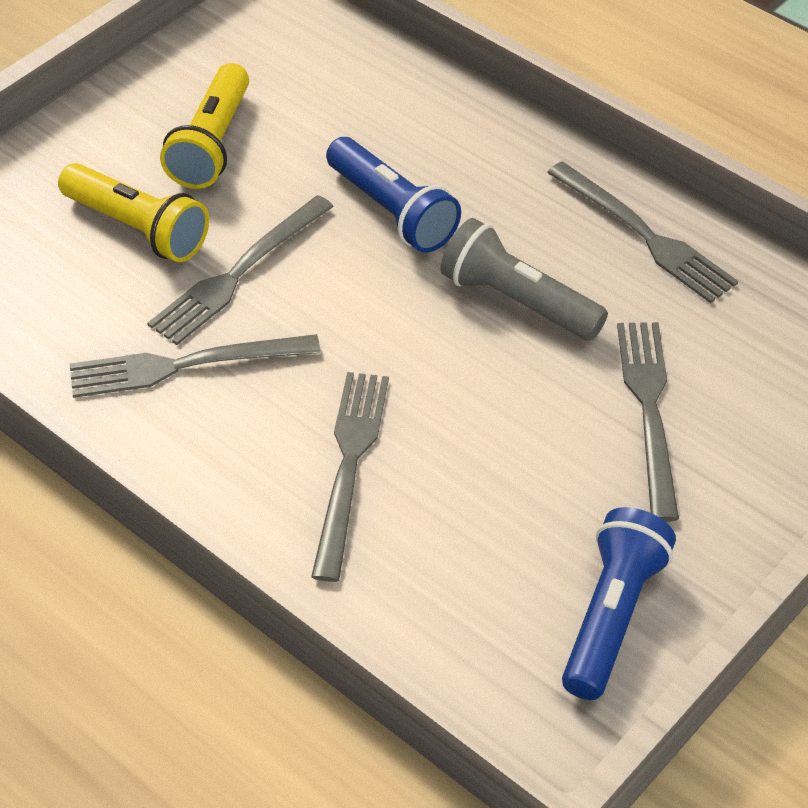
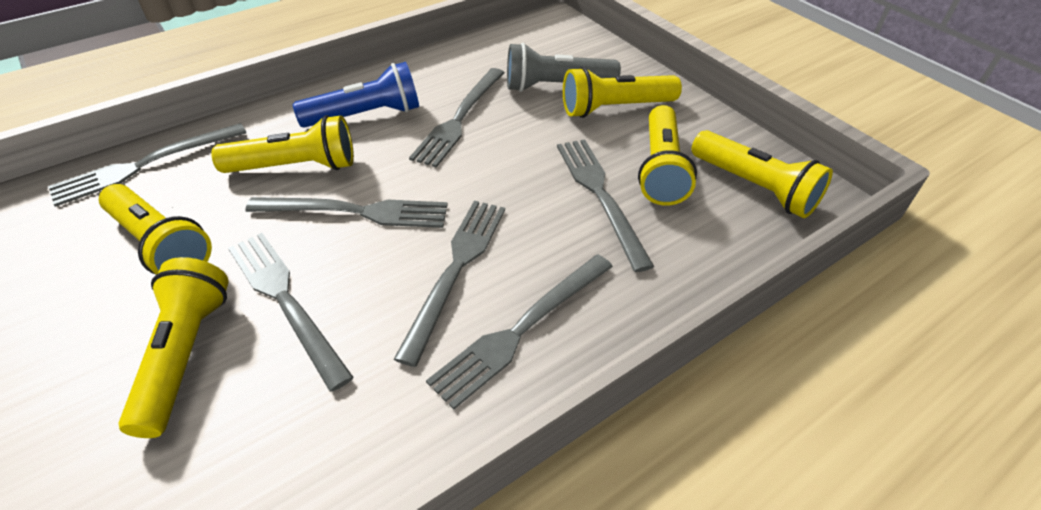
blue flashlight: 2 -> 1
grey fork: 5 -> 7
yellow flashlight: 2 -> 6

